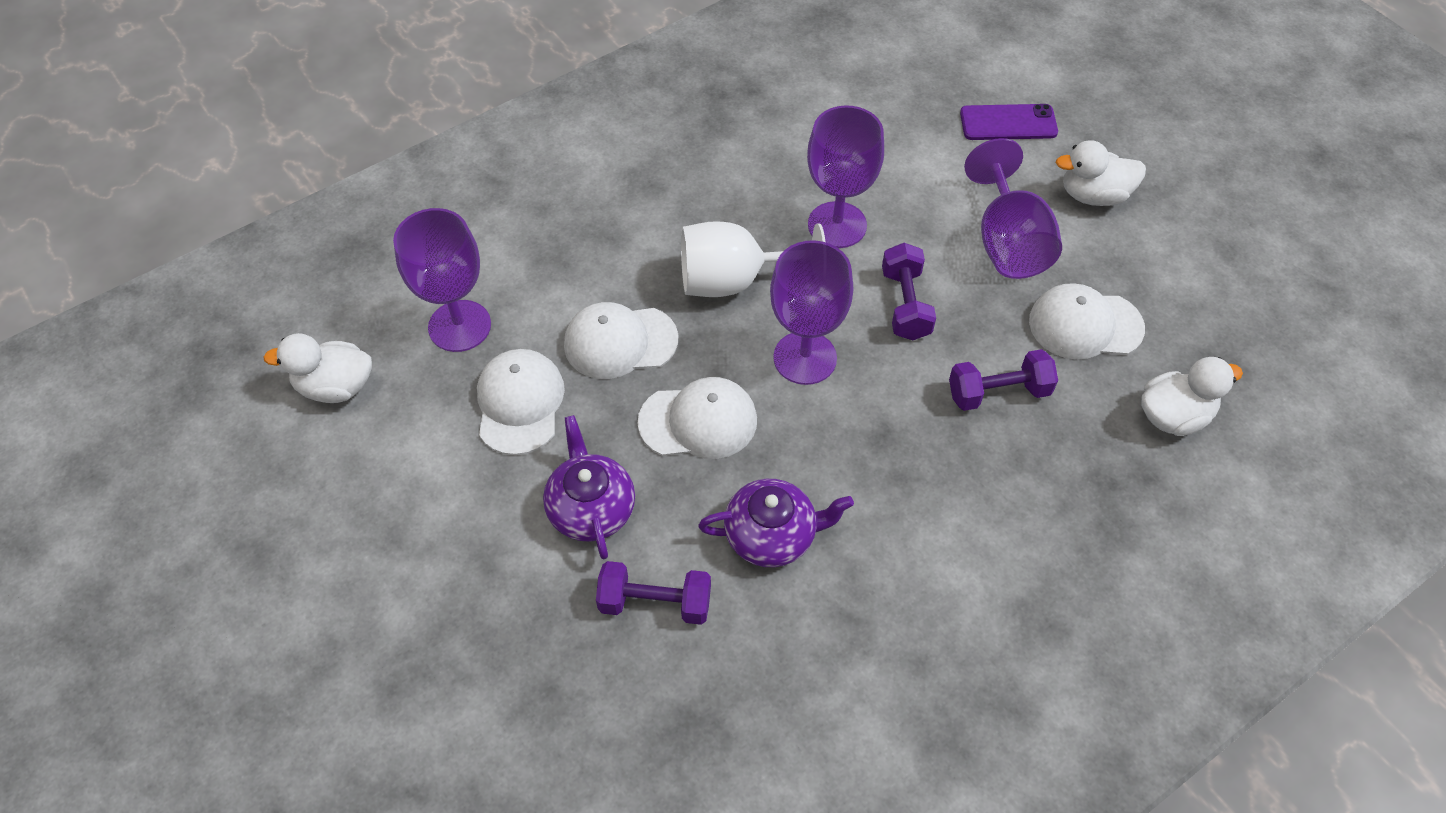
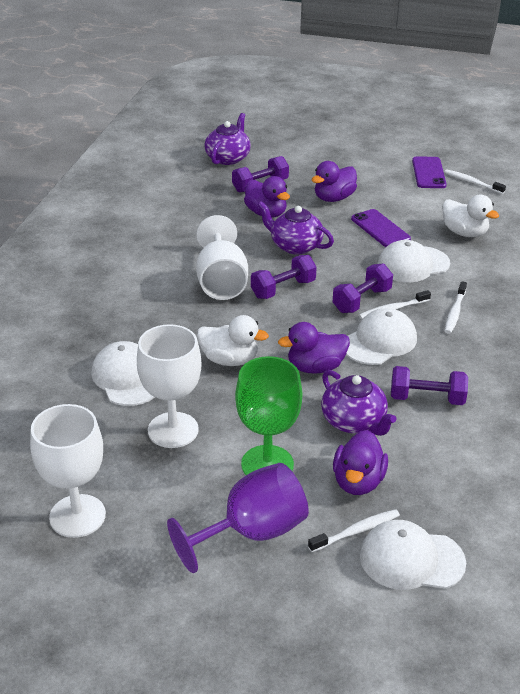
green goblet: 0 -> 1
purple duck: 0 -> 4
purple dumbbell: 3 -> 4
purple goblet: 4 -> 1
purple phone: 1 -> 2
purple teapot: 2 -> 3
white duck: 3 -> 2
white goblet: 1 -> 3
white toothbrush: 0 -> 4

